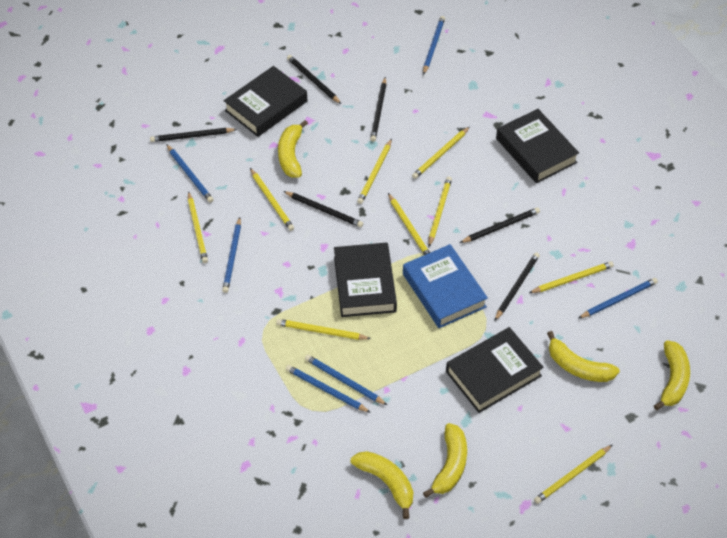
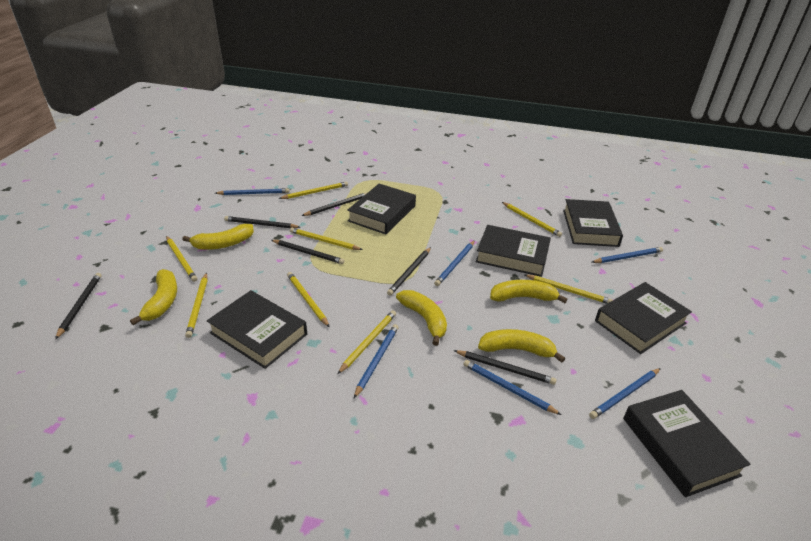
black book: 4 -> 6
blue book: 1 -> 0
yellow pencil: 9 -> 8

